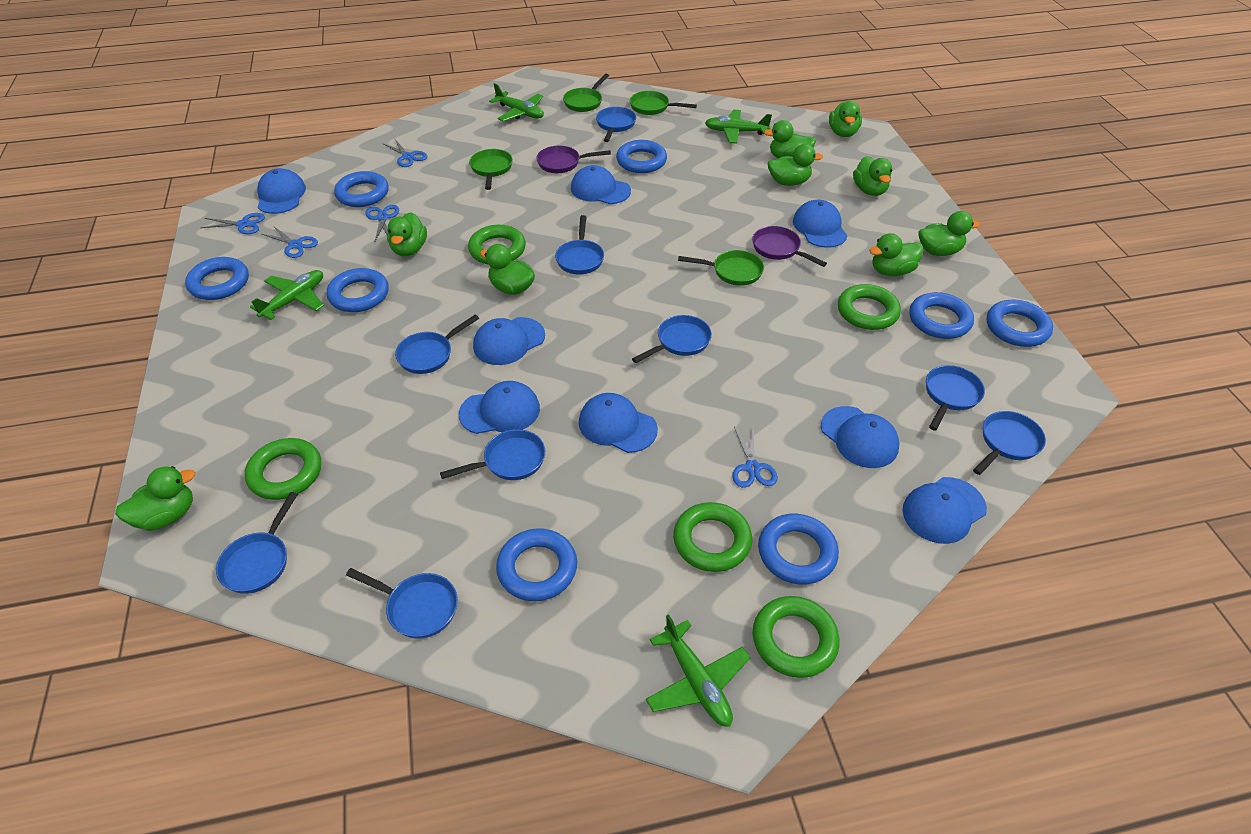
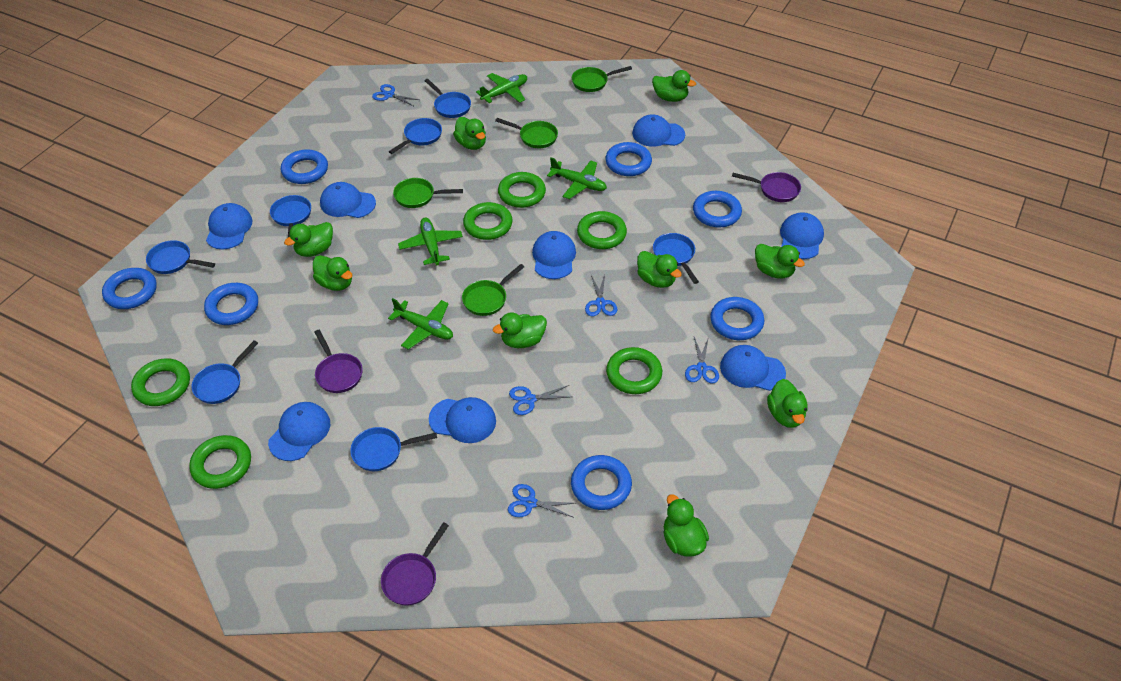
blue pan: 9 -> 7
blue ring: 8 -> 7
green ring: 5 -> 6
purple pan: 2 -> 3

